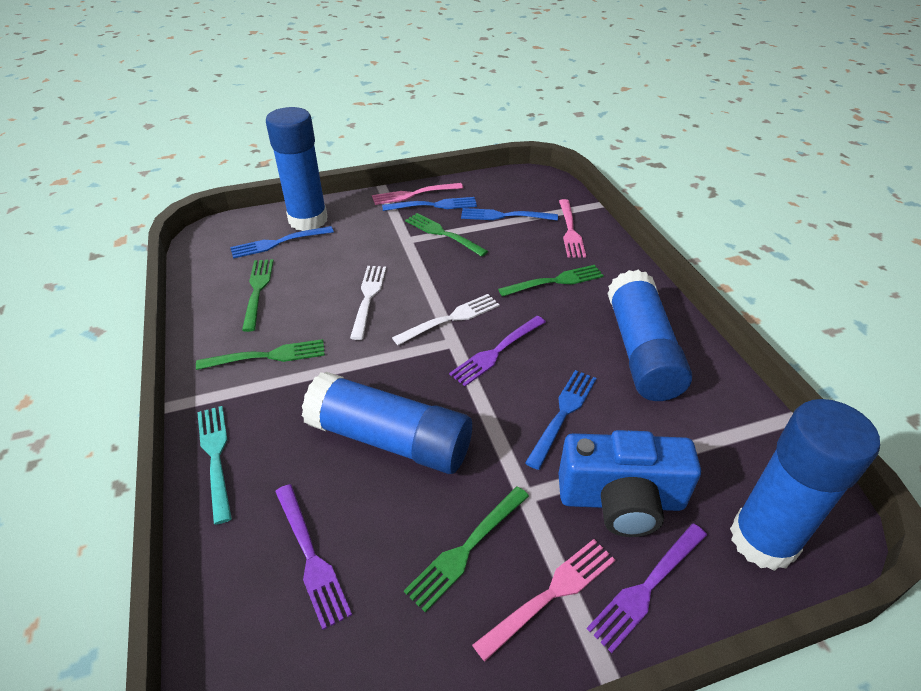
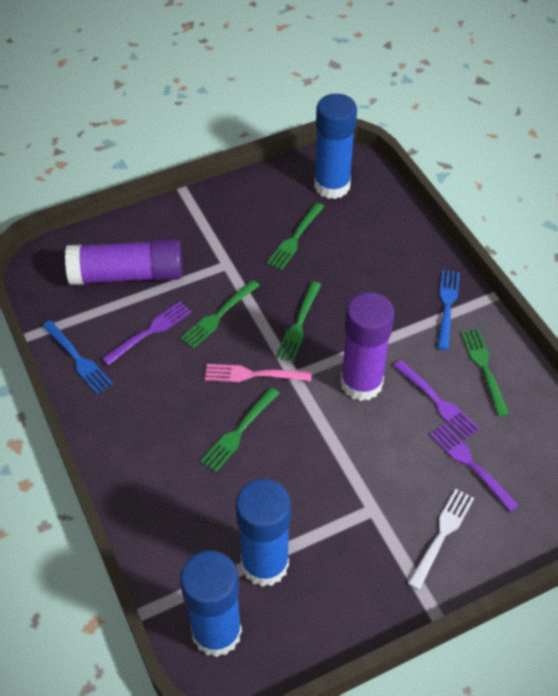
blue camera: 1 -> 0
blue fork: 4 -> 2
blue glue stick: 4 -> 3
pink fork: 3 -> 1
purple glue stick: 0 -> 2
turquoise fork: 1 -> 0
white fork: 2 -> 1

